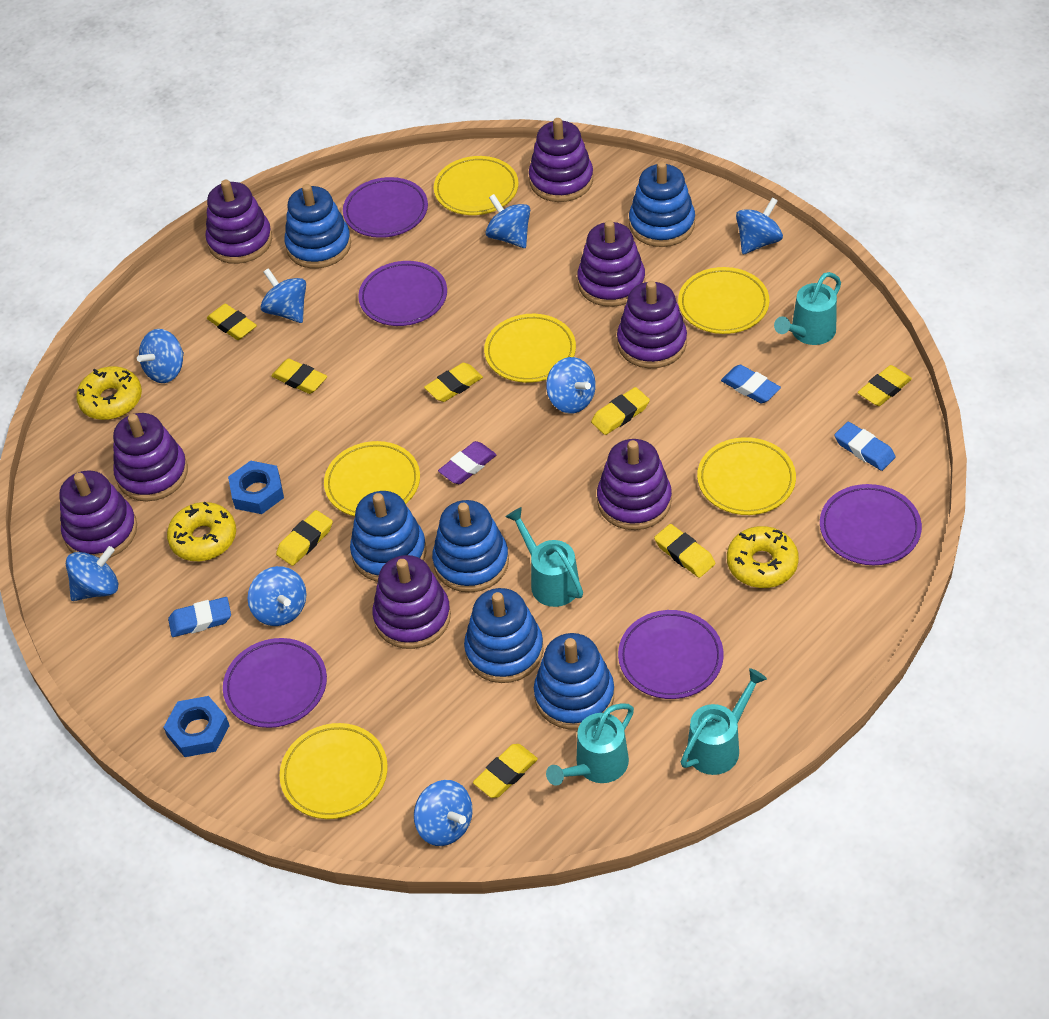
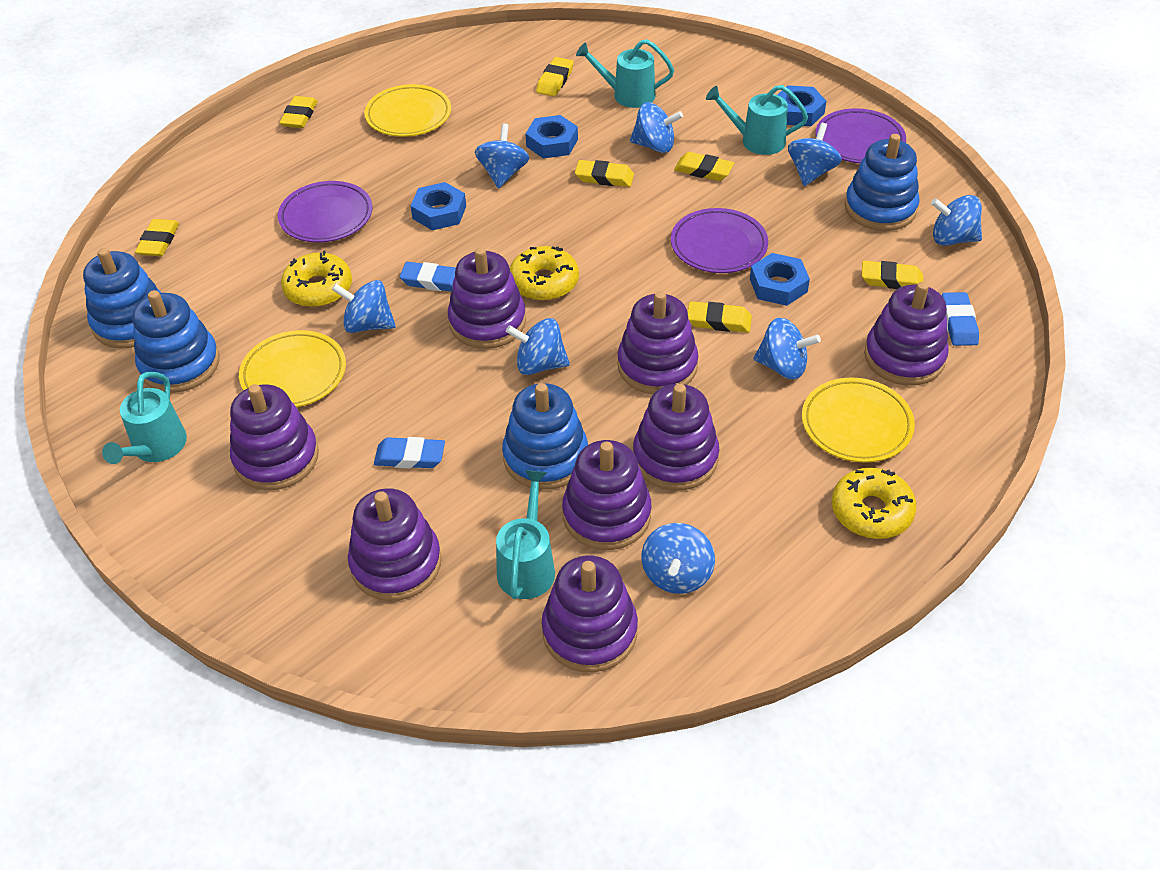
blue nut: 2 -> 4
blue stacking toy: 6 -> 4
purple eraser: 1 -> 0
purple plate: 5 -> 3
yellow eraser: 8 -> 7
yellow plate: 6 -> 3

